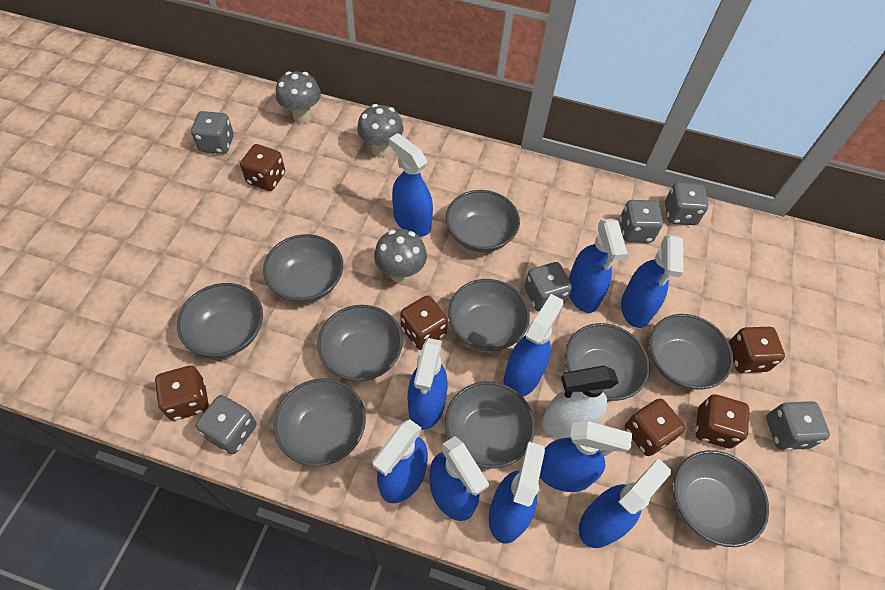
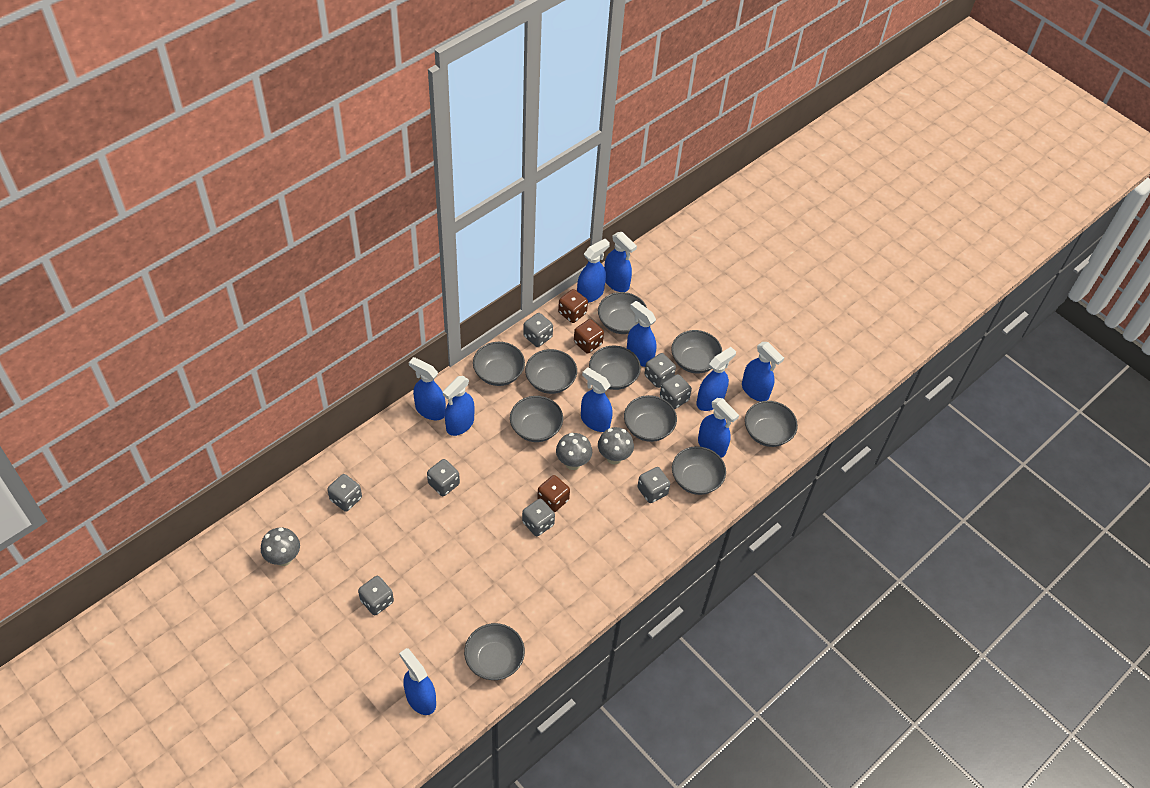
brown dice: 6 -> 3
grey dice: 6 -> 8
white spray bottle: 1 -> 0

